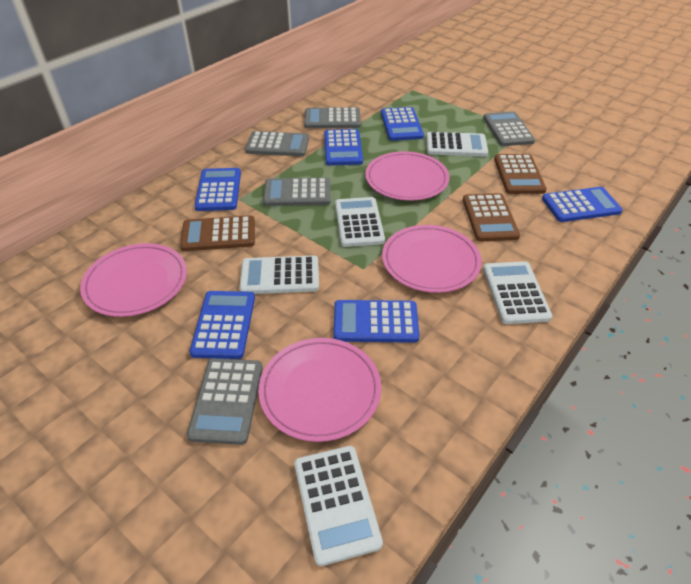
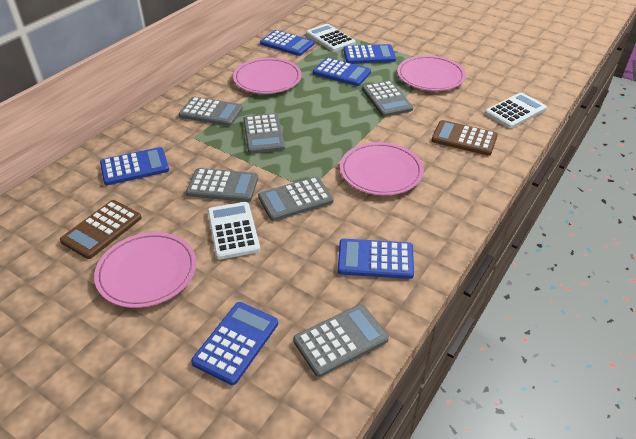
brown calculator: 3 -> 2
grey calculator: 5 -> 6
white calculator: 5 -> 3

